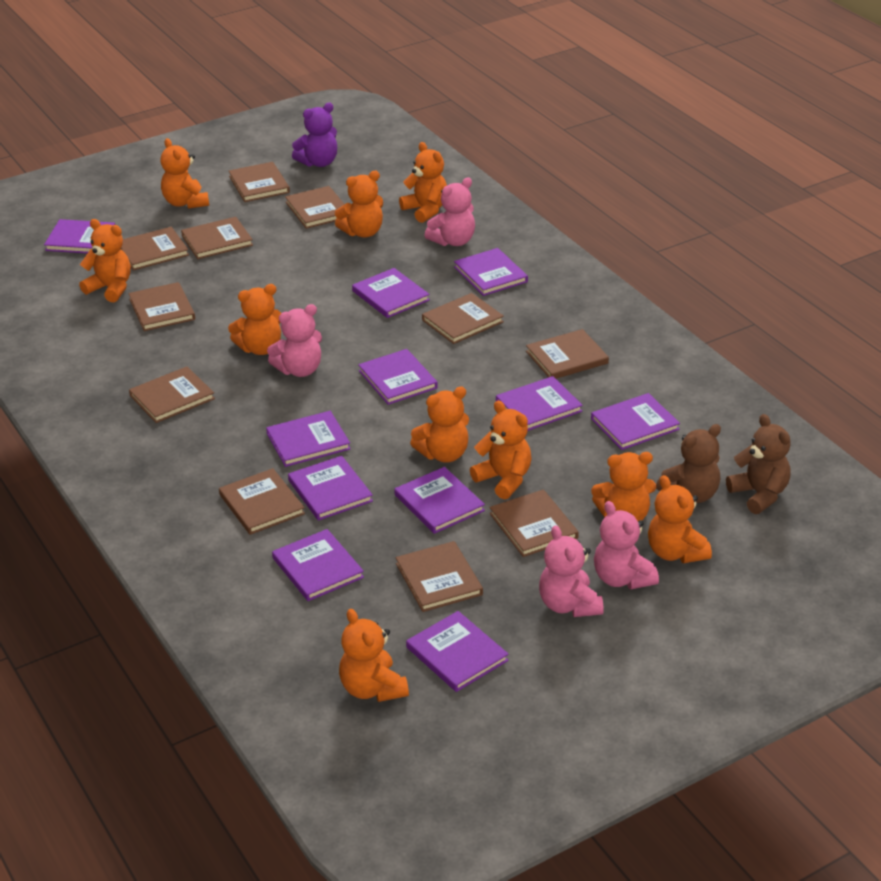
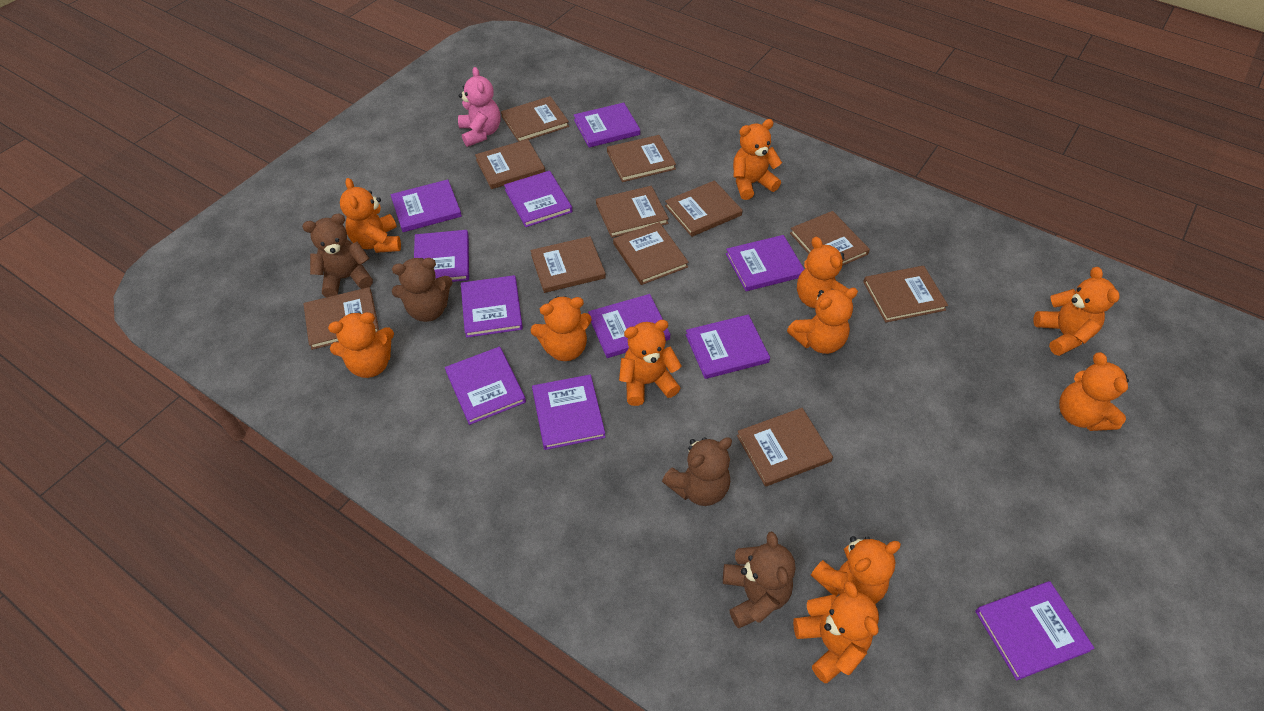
brown teddy bear: 2 -> 4
orange teddy bear: 10 -> 11
pink teddy bear: 4 -> 1
purple teddy bear: 1 -> 0

